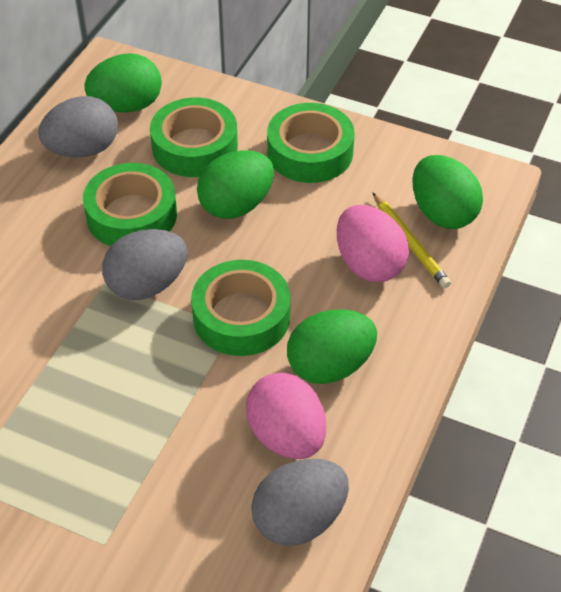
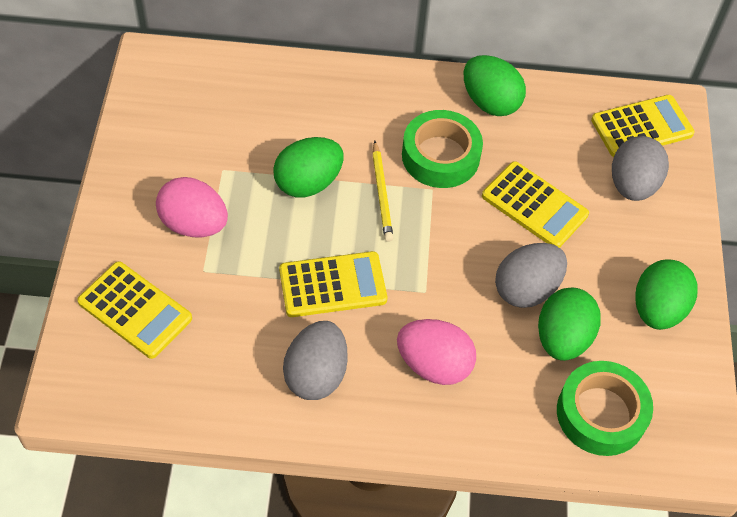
green tape: 4 -> 2
yellow calculator: 0 -> 4

